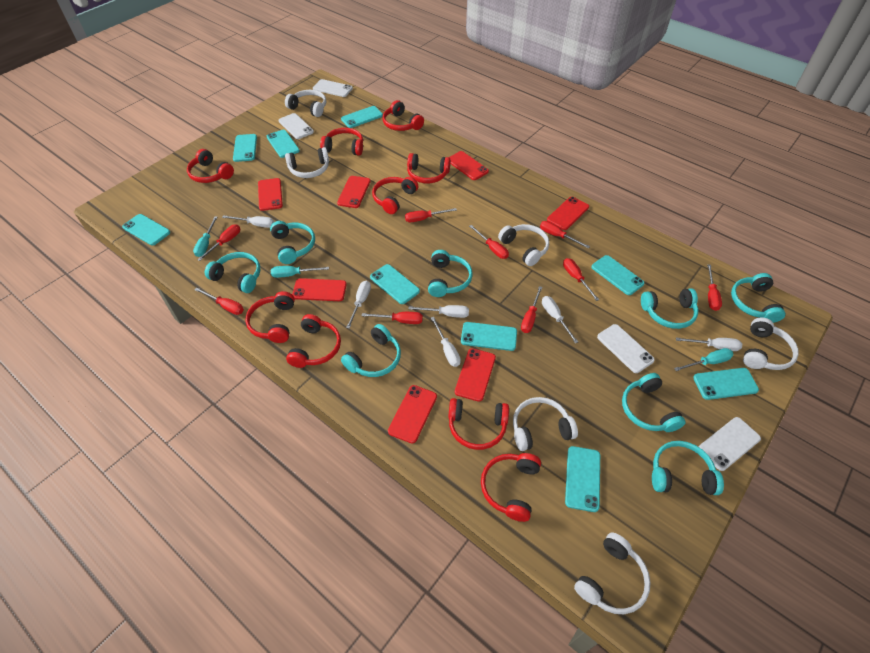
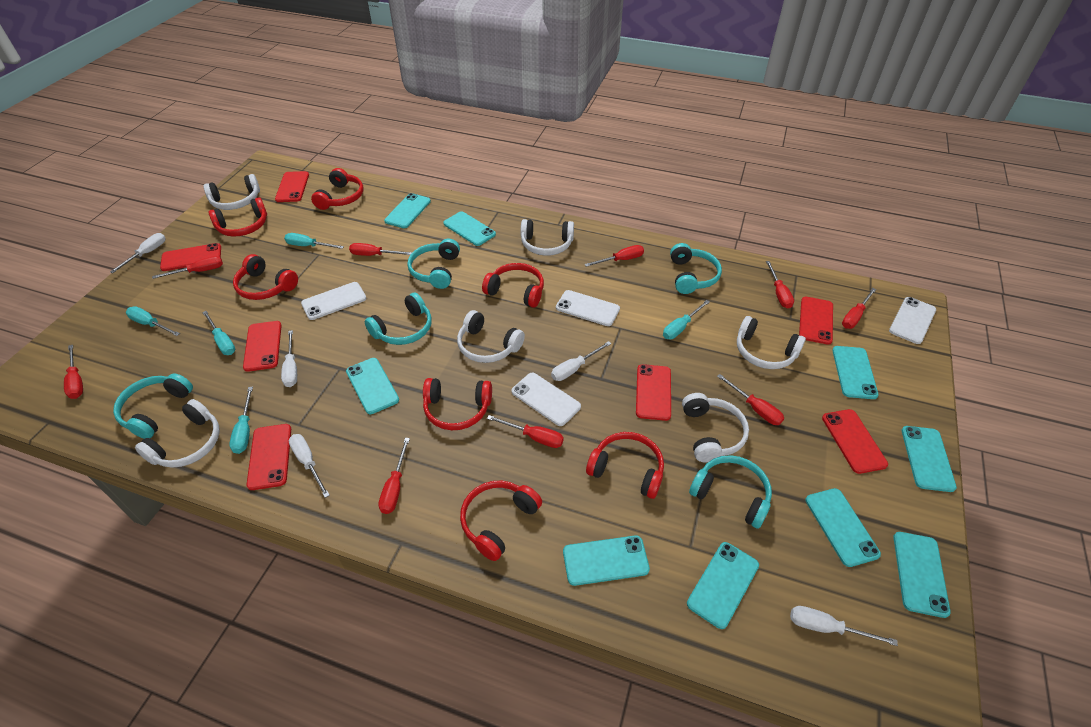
red headphones: 9 -> 7
turquoise headphones: 8 -> 5
turquoise screwdriver: 3 -> 5
white screwdriver: 6 -> 5

